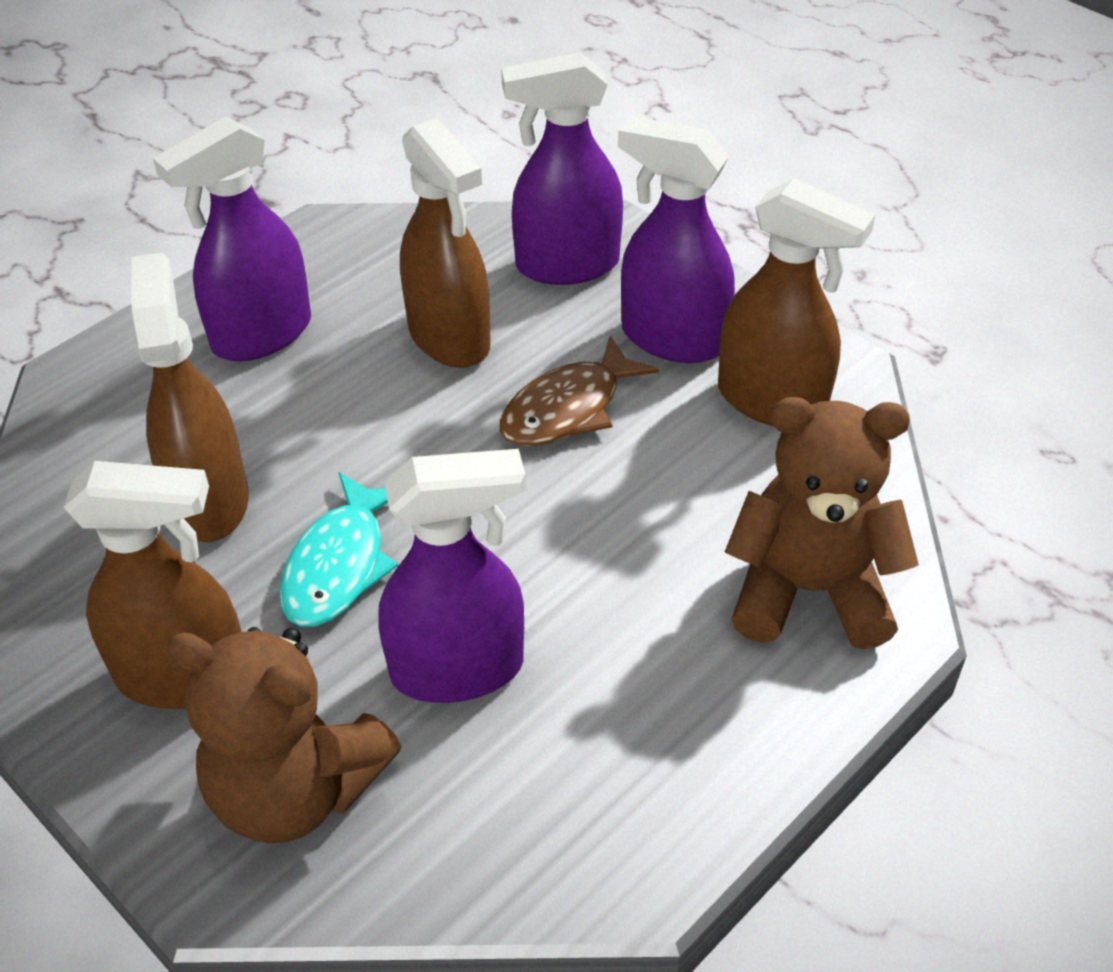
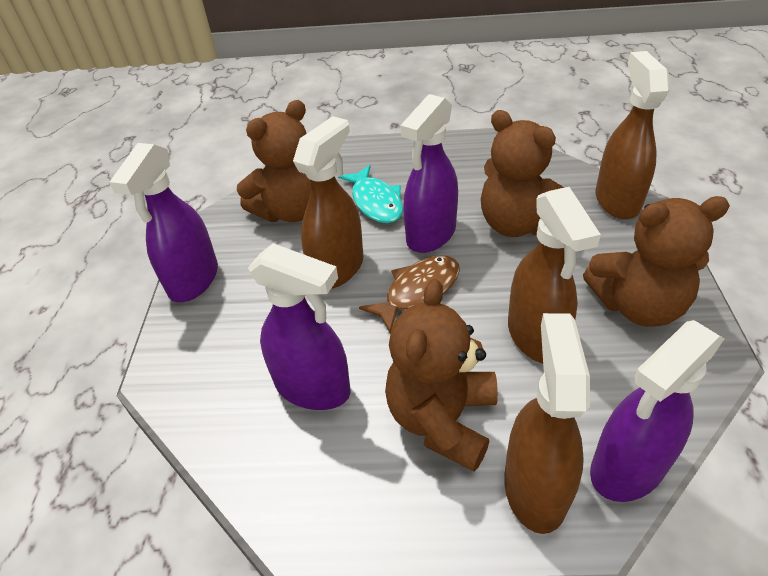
brown teddy bear: 2 -> 4

